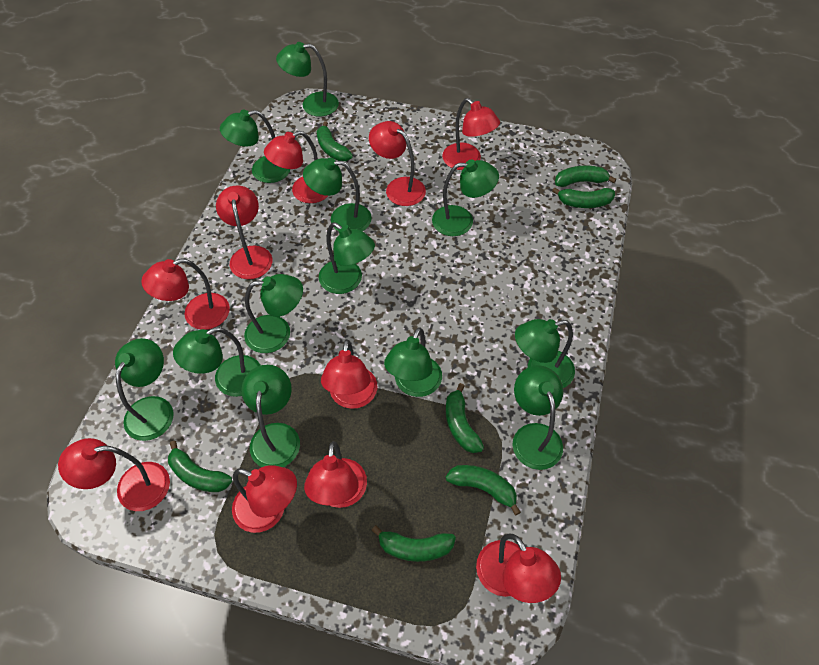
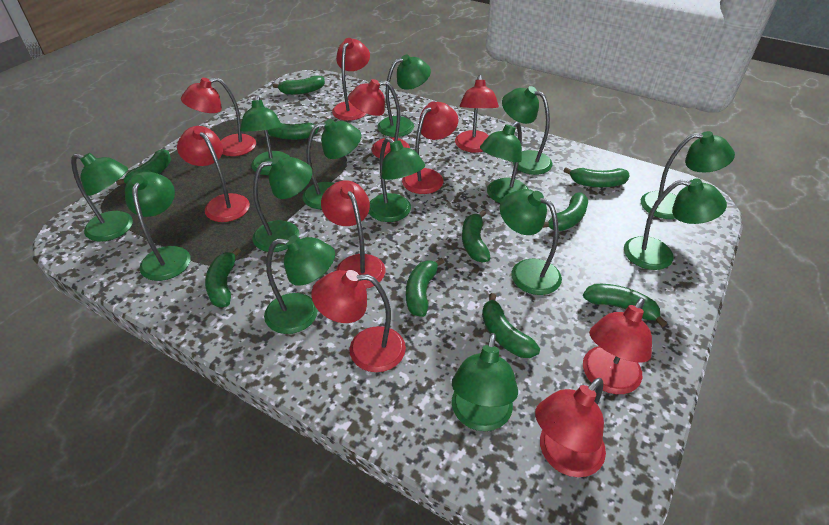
green banana: 7 -> 10
green lamp: 12 -> 14

